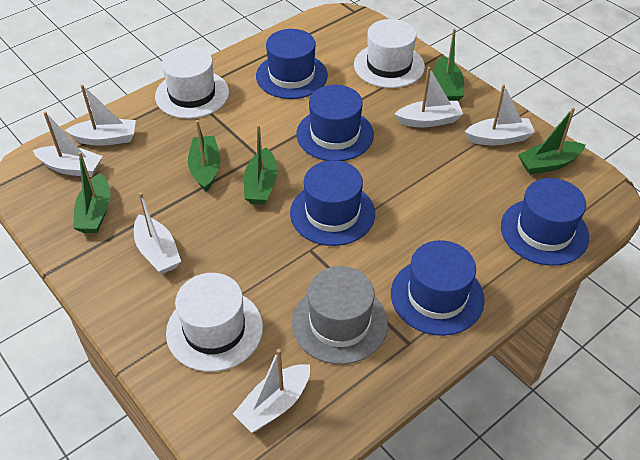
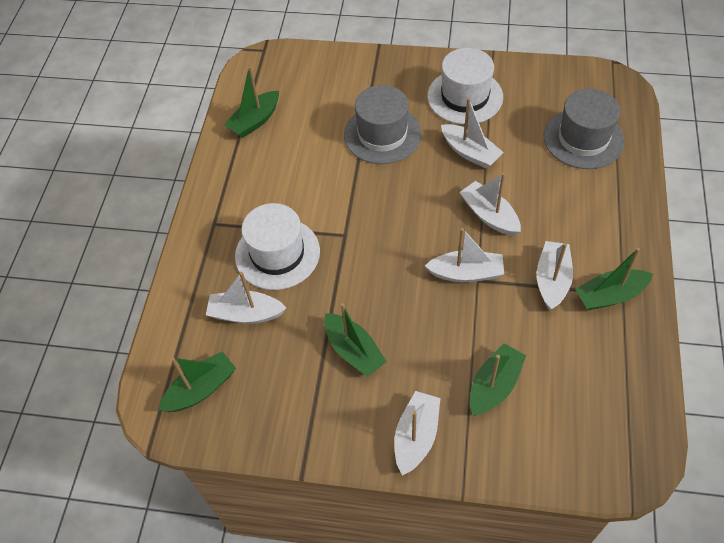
blue hat: 5 -> 0
grey hat: 1 -> 2
white hat: 3 -> 2

